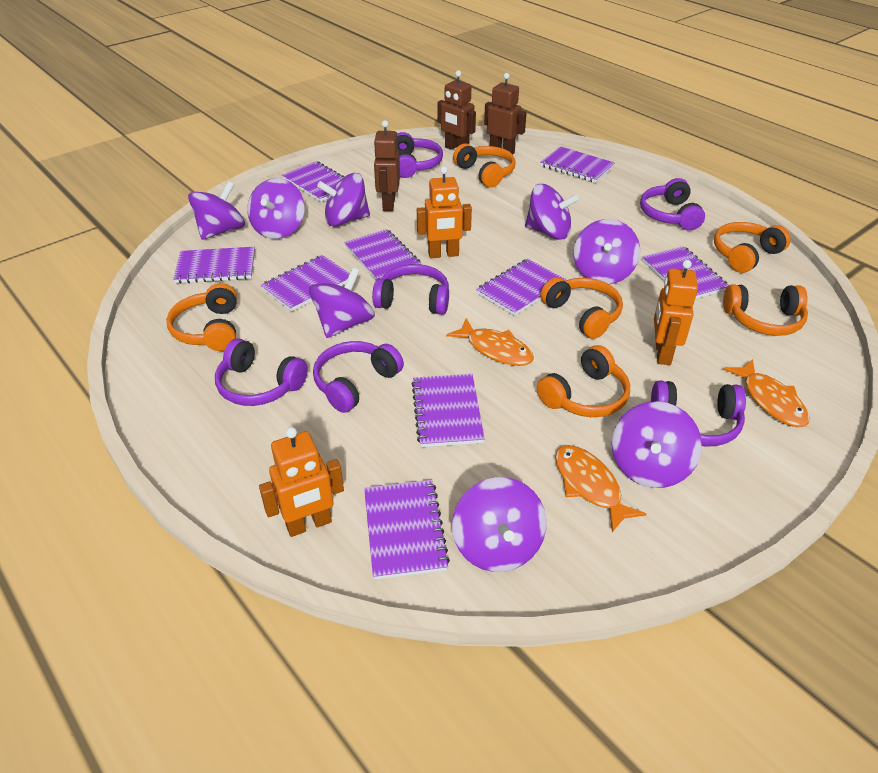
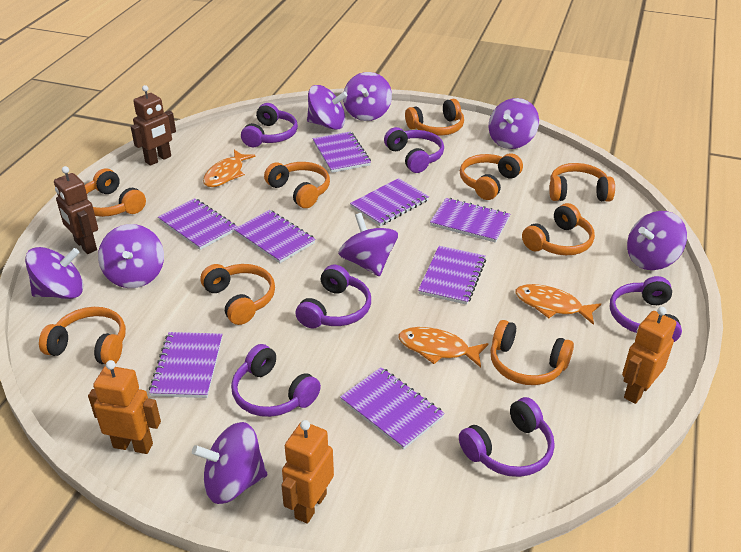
brown robot: 3 -> 2
orange headphones: 6 -> 9
purple notebook: 9 -> 8

